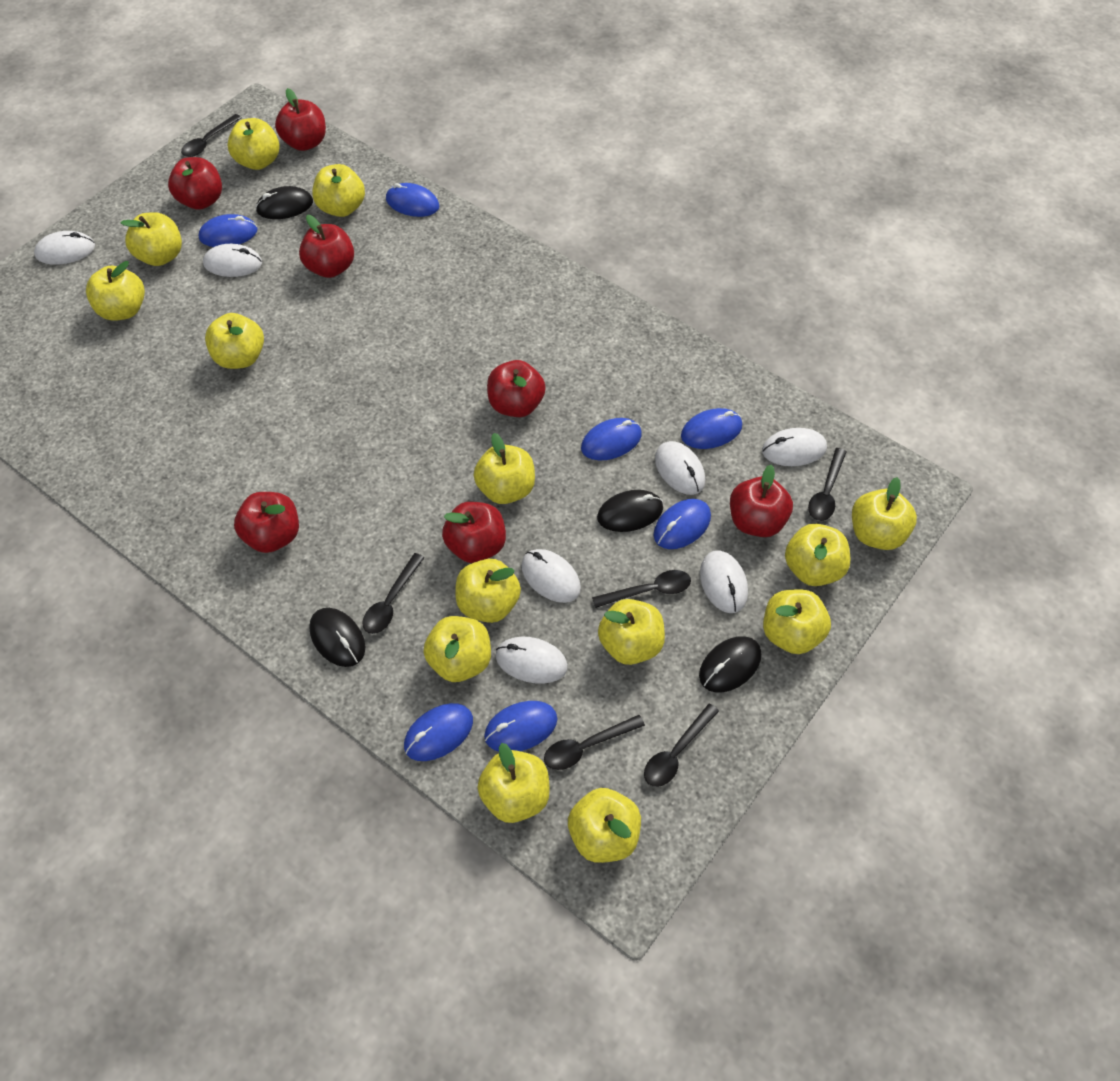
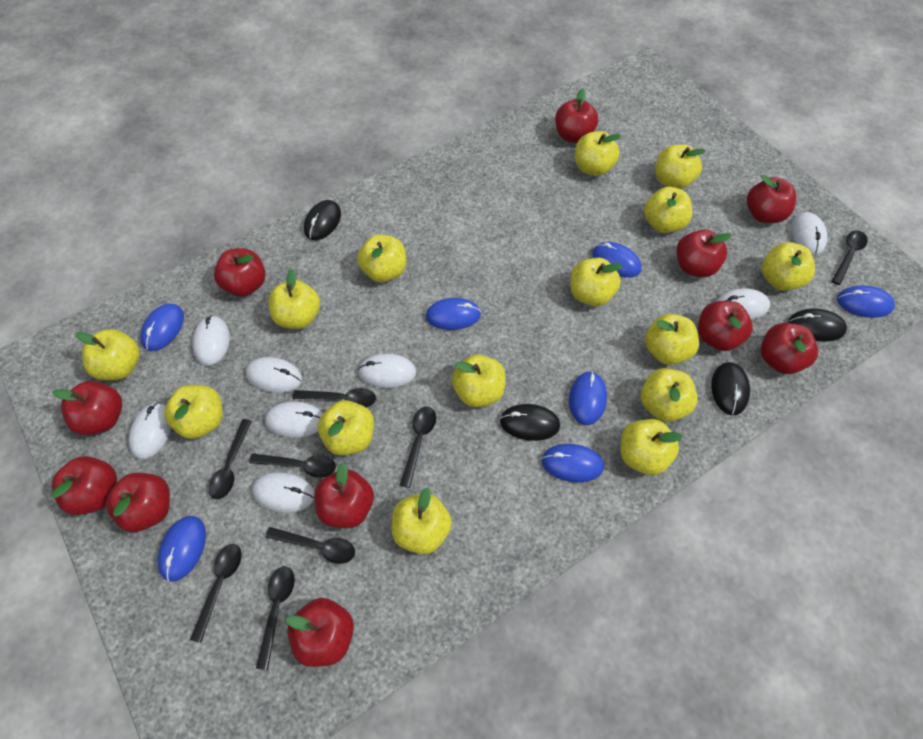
black spoon: 6 -> 8
red apple: 7 -> 11
white mouse: 7 -> 8
yellow apple: 14 -> 15

